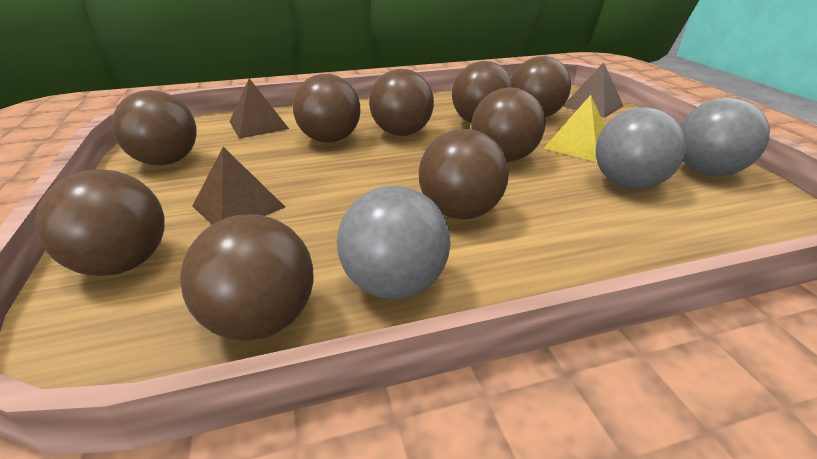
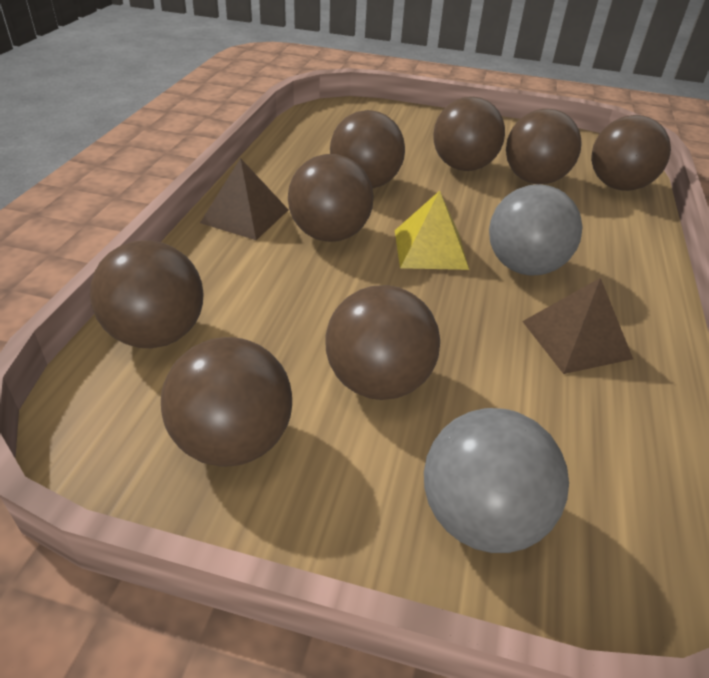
brown ball: 9 -> 8
brown pyramid: 3 -> 2
grey ball: 3 -> 2

